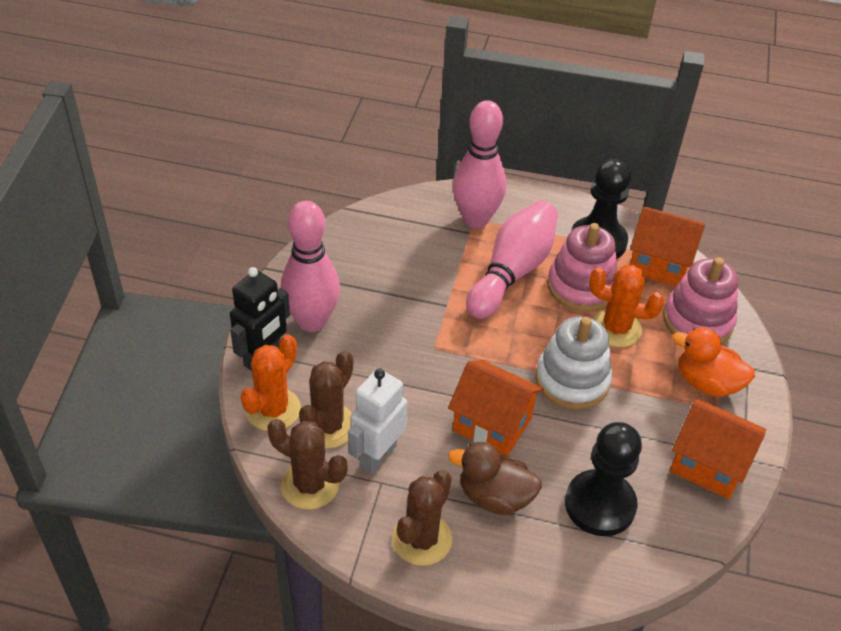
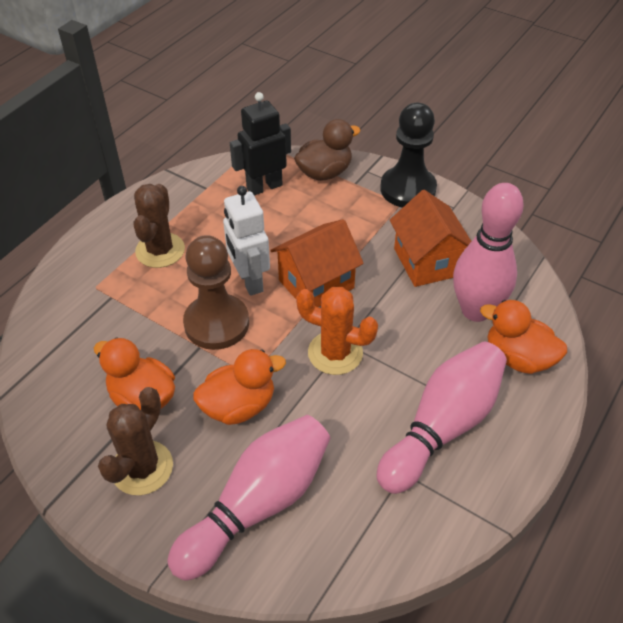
black pawn: 2 -> 1
brown cactus: 3 -> 2
brown pawn: 0 -> 1
orange cactus: 2 -> 1
orange duck: 1 -> 3
orange house: 3 -> 2
pink stacking toy: 2 -> 0
white stacking toy: 1 -> 0

